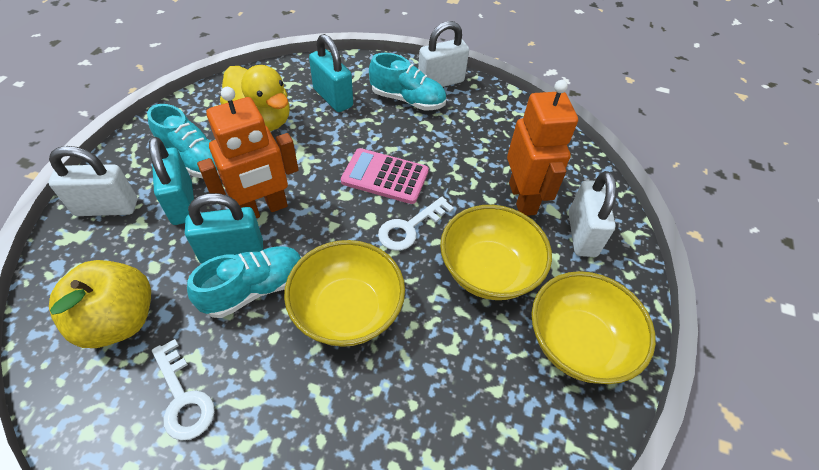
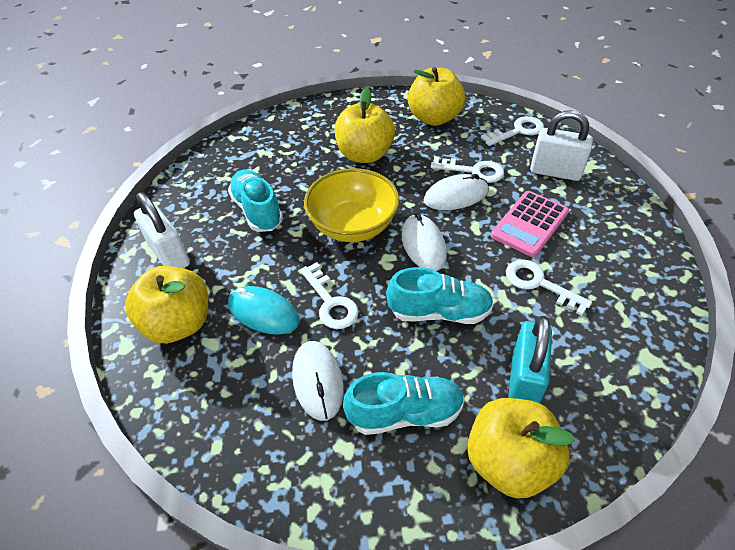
orange robot: 2 -> 0
turquoise mouse: 0 -> 1
turquoise padlock: 3 -> 1
white key: 2 -> 4
white mouse: 0 -> 3
white padlock: 3 -> 2
yellow apple: 1 -> 4
yellow bowl: 3 -> 1
yellow duck: 1 -> 0

